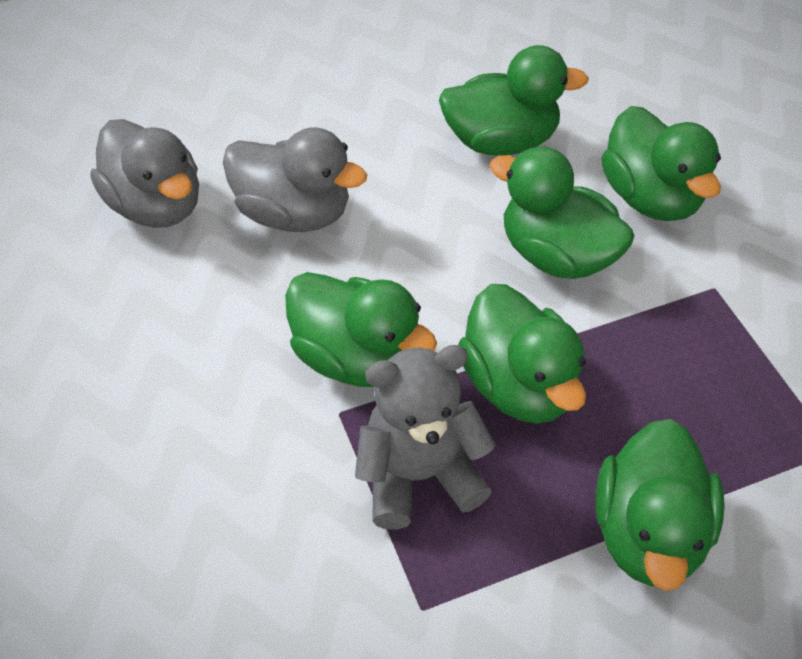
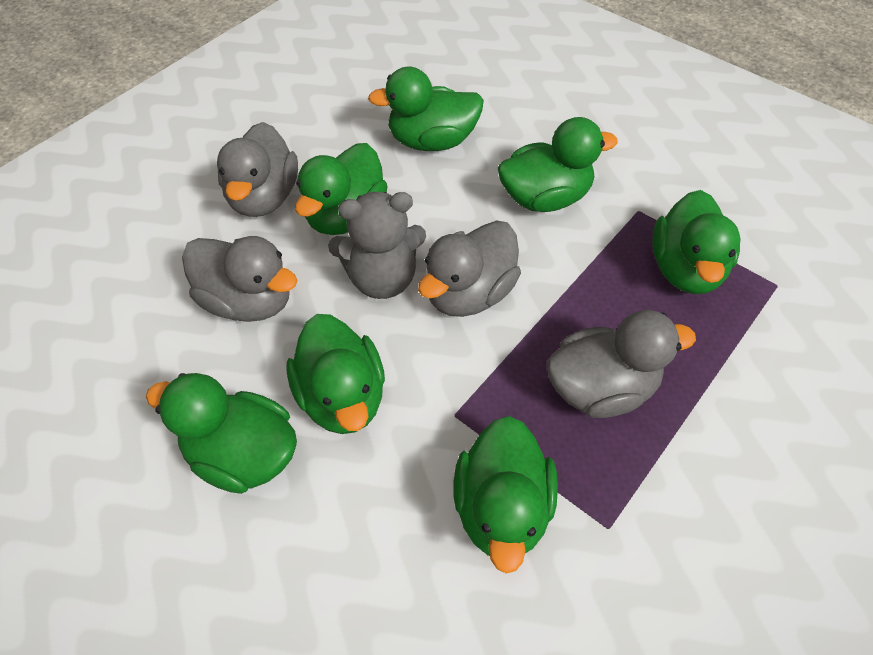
green duck: 6 -> 7
grey duck: 2 -> 4

